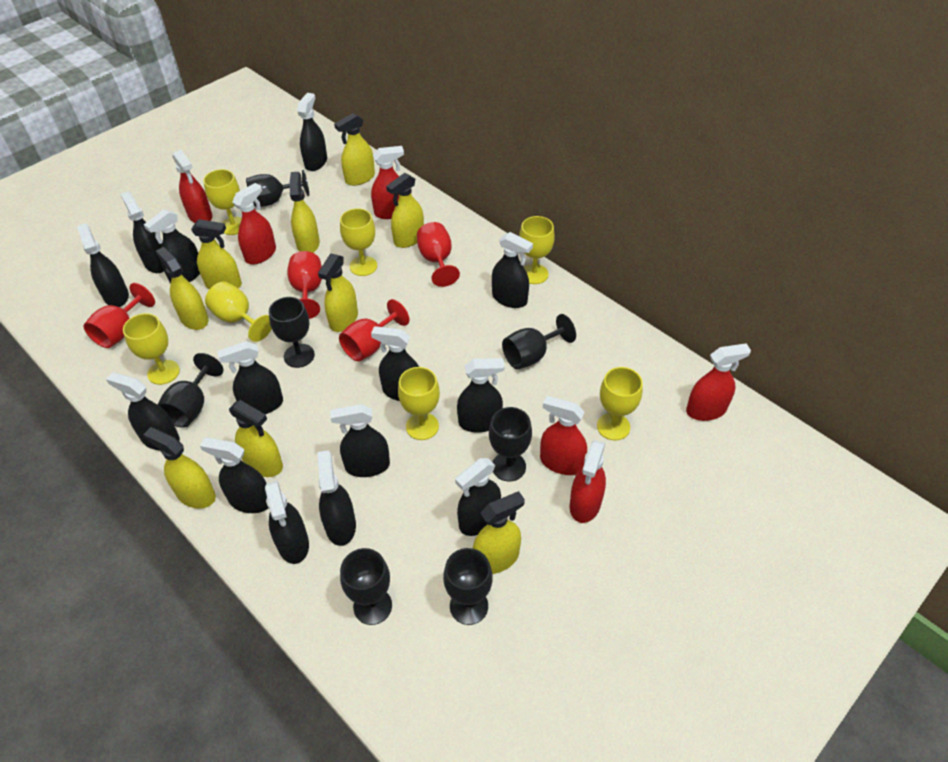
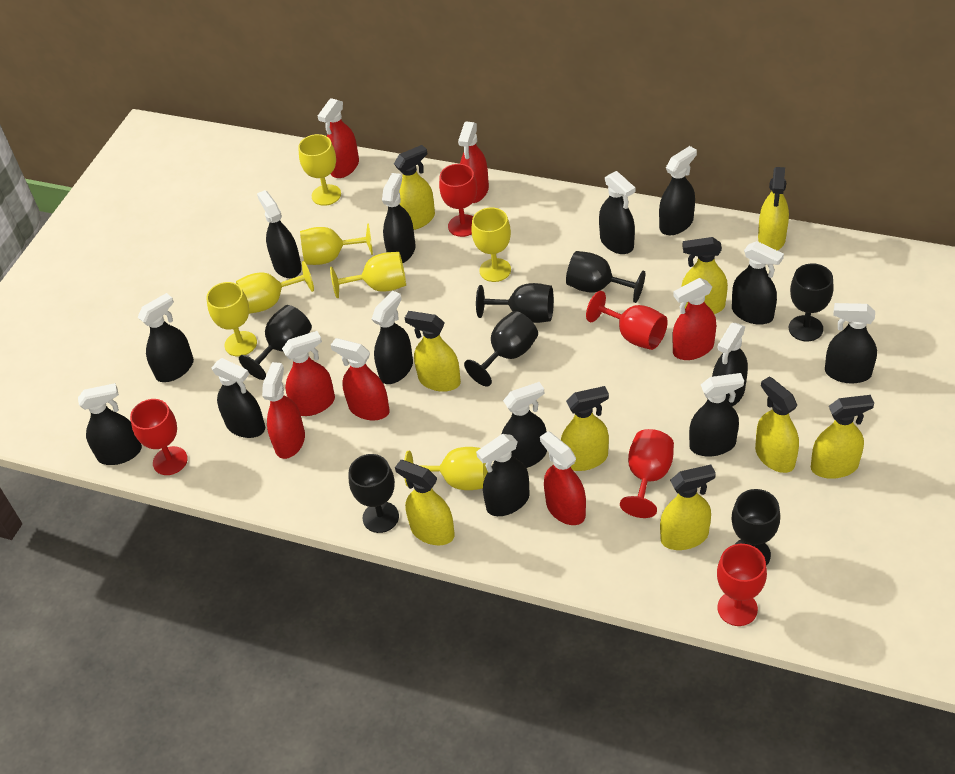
red goblet: 4 -> 5
red spray bottle: 6 -> 7

